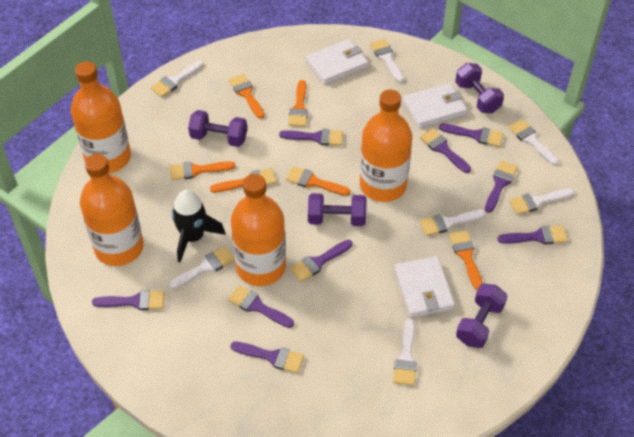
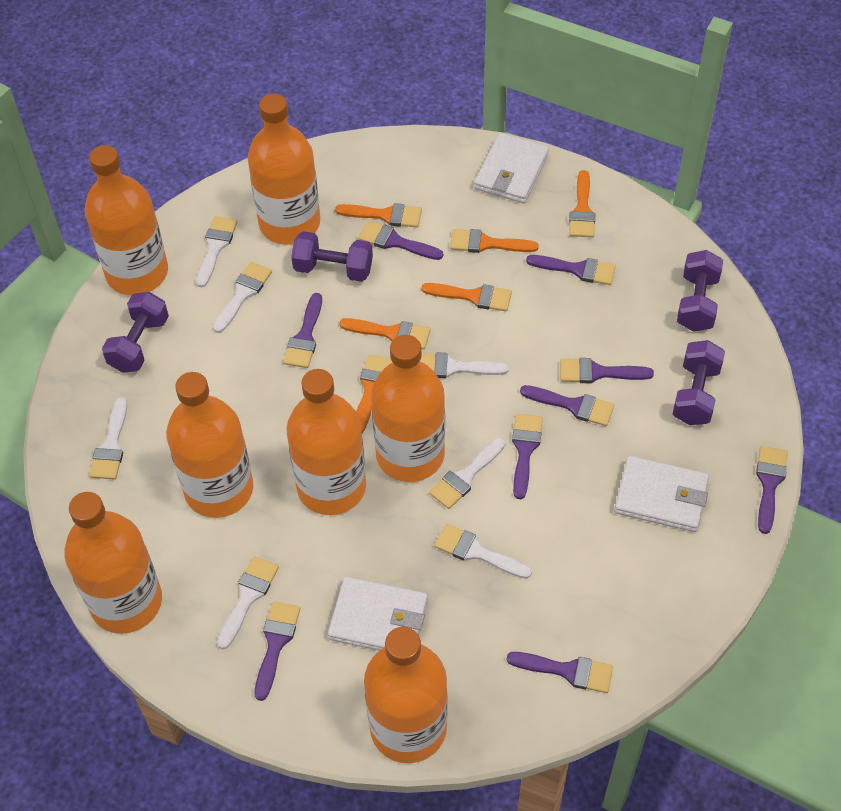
black rocket: 1 -> 0
orange bottle: 4 -> 7

